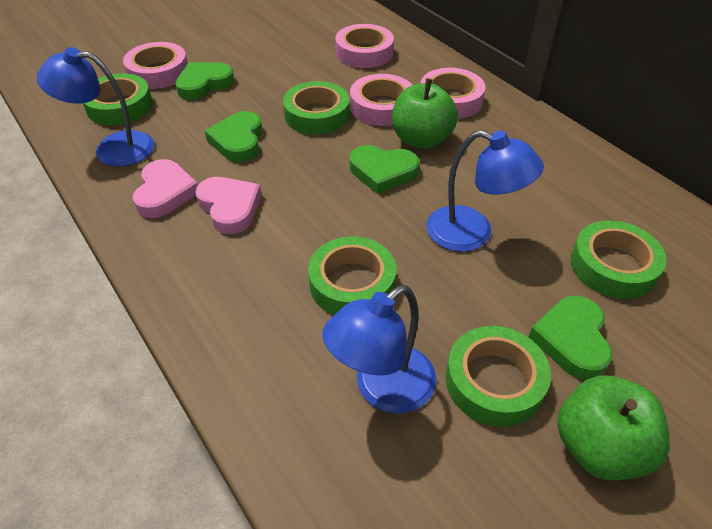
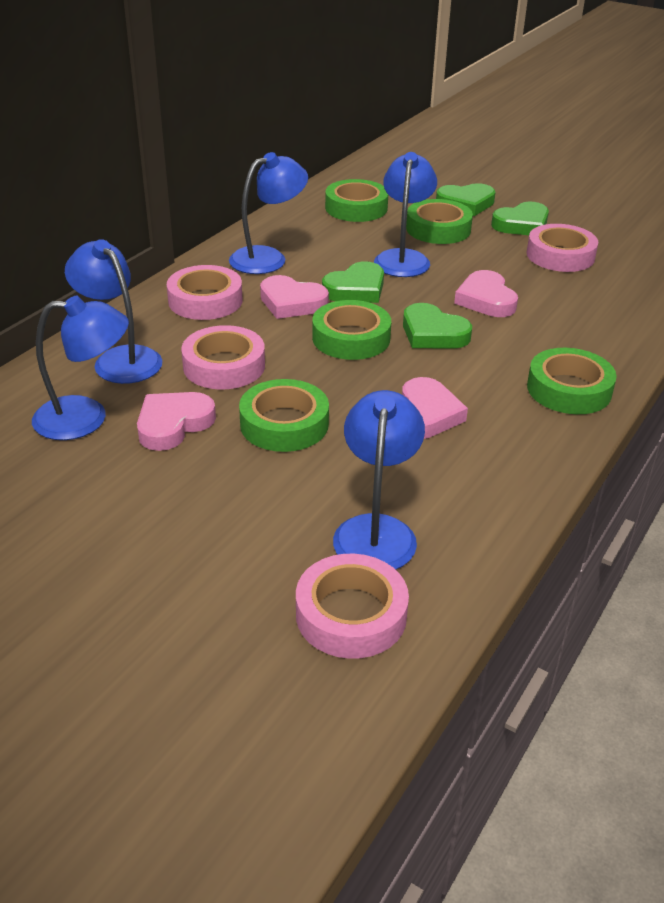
blue lamp: 3 -> 5
green apple: 2 -> 0
pink heart: 2 -> 4

